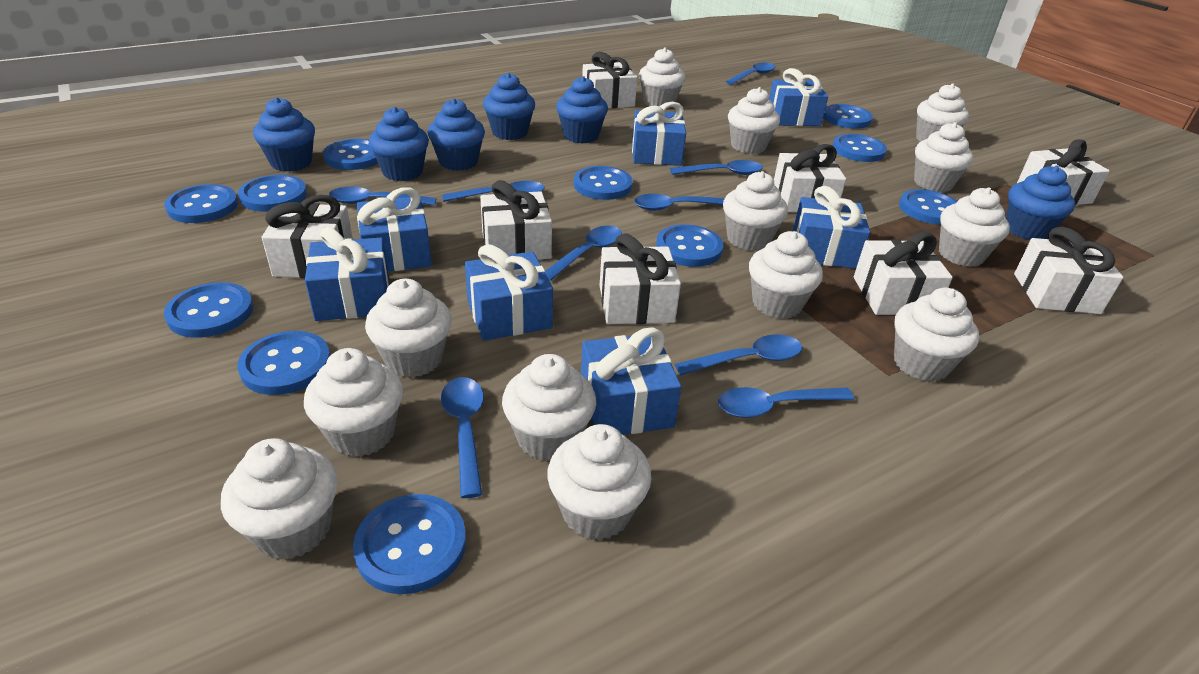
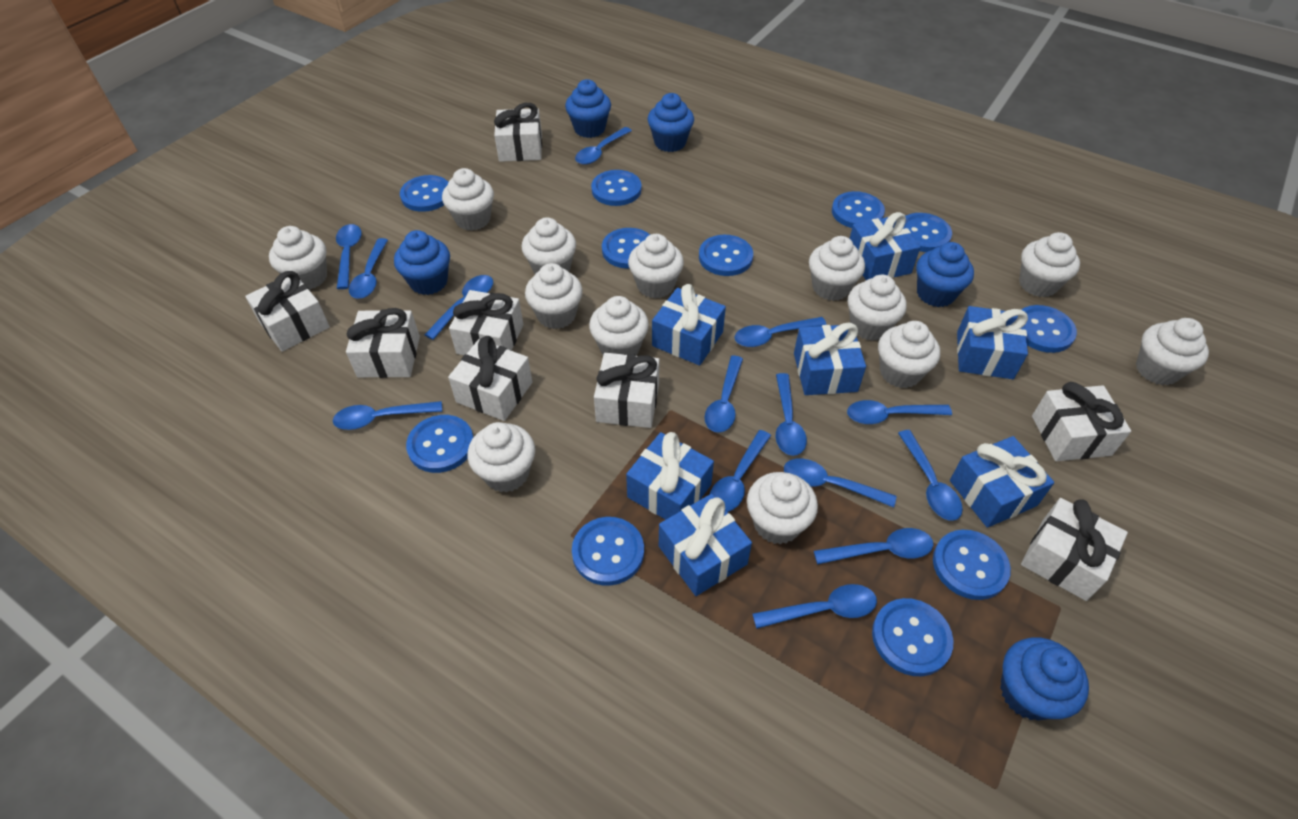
blue cupcake: 6 -> 5
blue spoon: 9 -> 14

